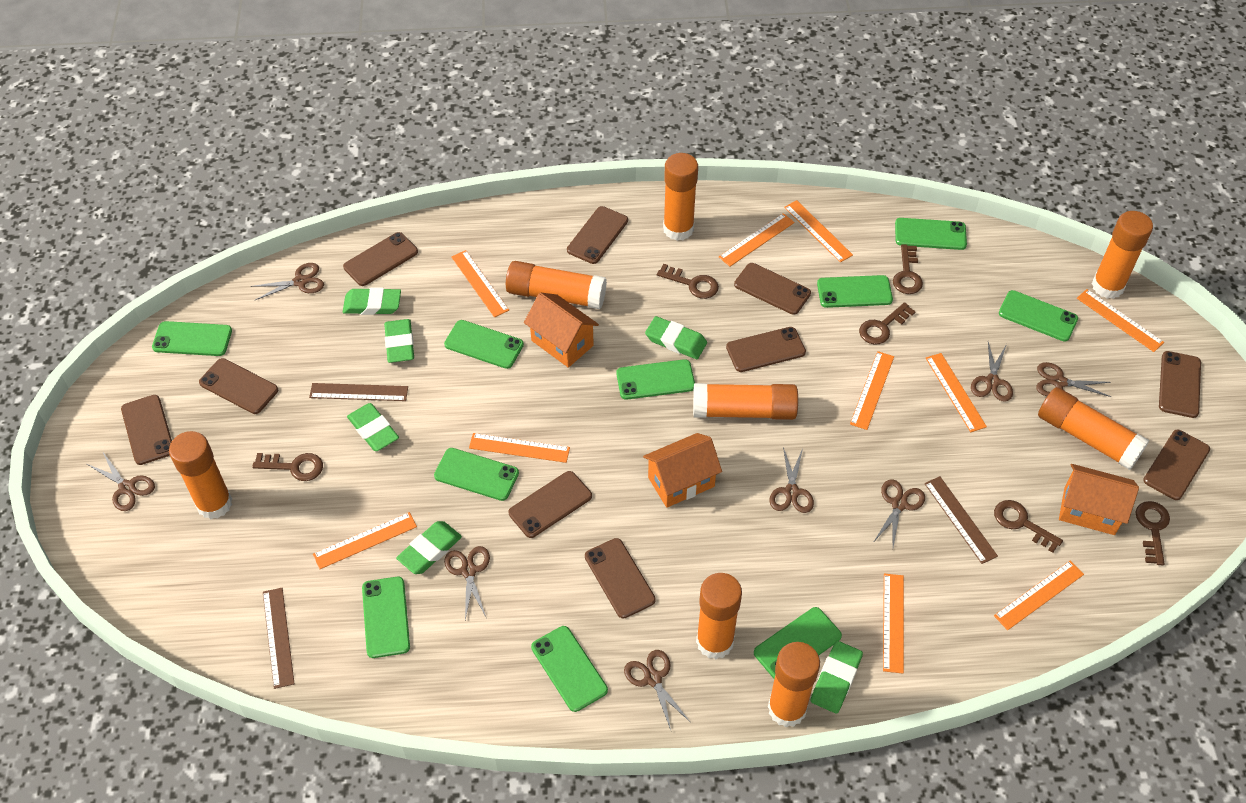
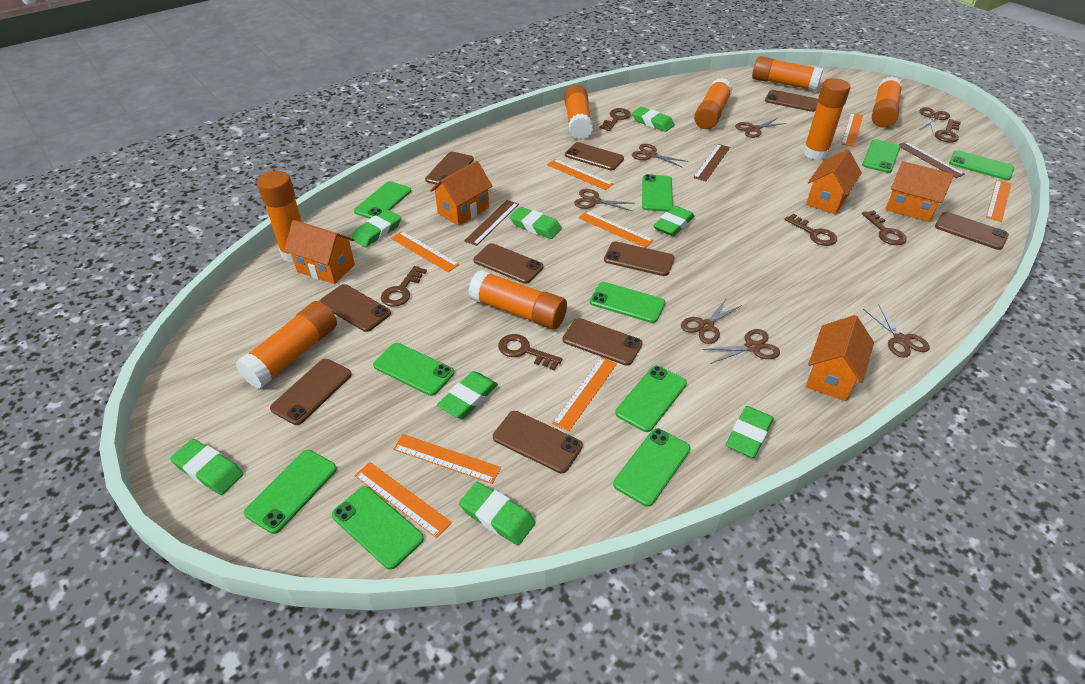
brown scissors: 8 -> 7
green eraser: 6 -> 8
orange house: 3 -> 5
orange ruler: 10 -> 8

